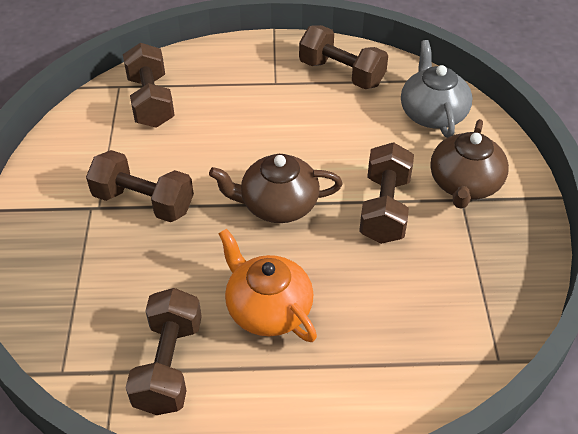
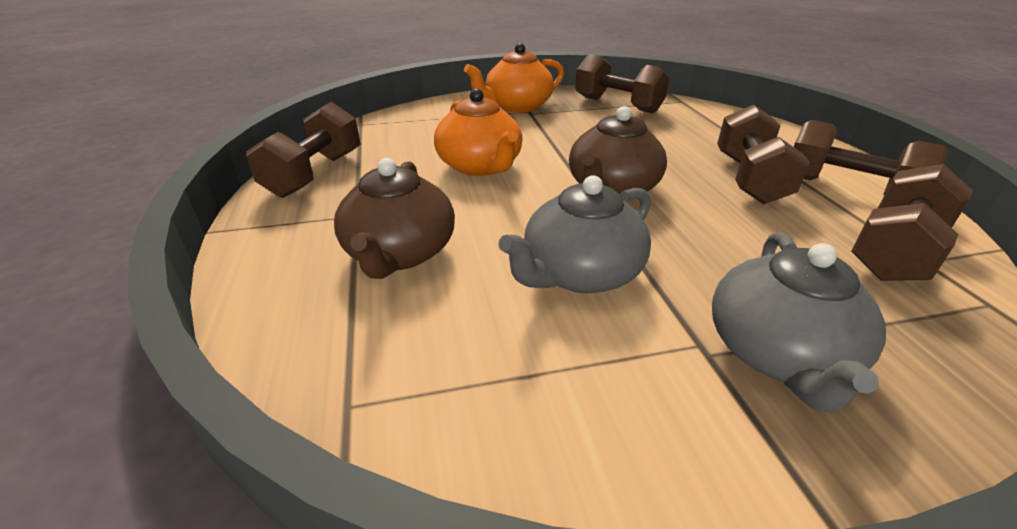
grey teapot: 1 -> 2
orange teapot: 1 -> 2

